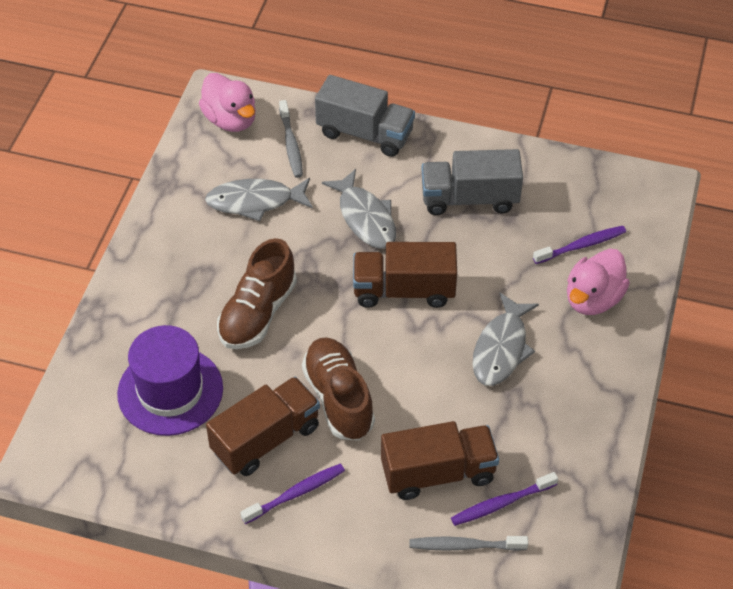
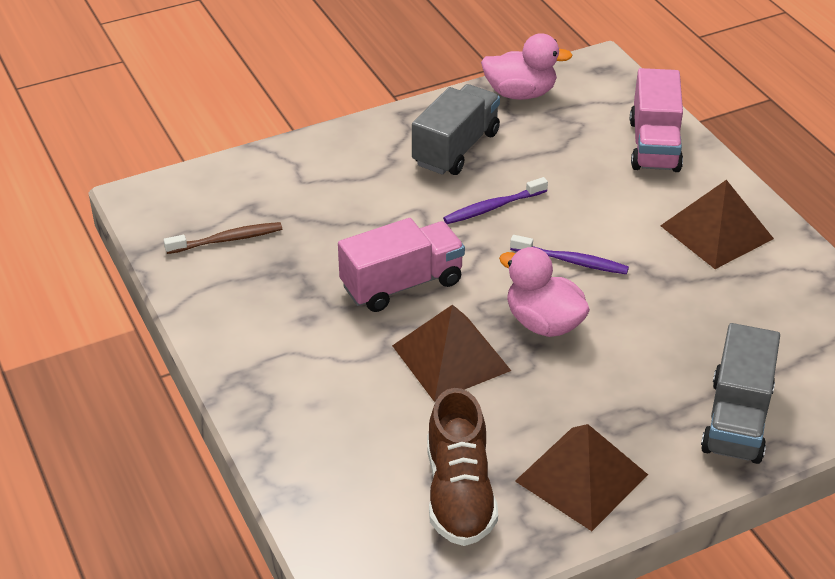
brown pyramid: 0 -> 3
brown shoe: 2 -> 1
brown toothbrush: 0 -> 1
brown truck: 3 -> 0
grey fish: 3 -> 0
grey toothbrush: 2 -> 0
pink truck: 0 -> 2
purple hat: 1 -> 0
purple toothbrush: 3 -> 2

